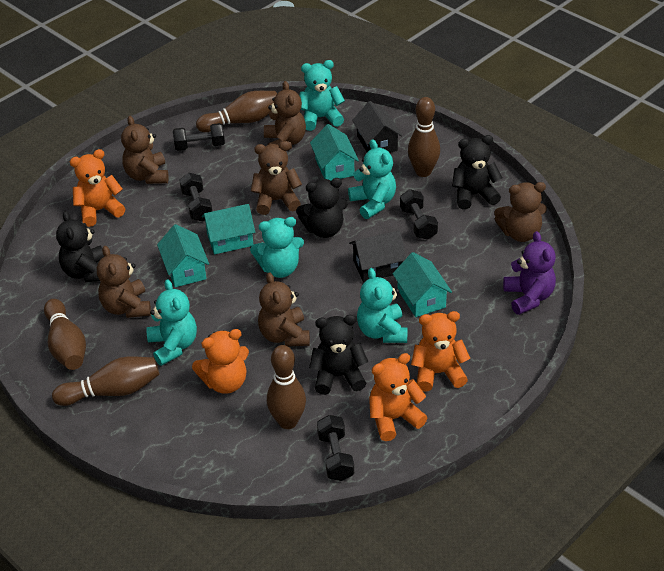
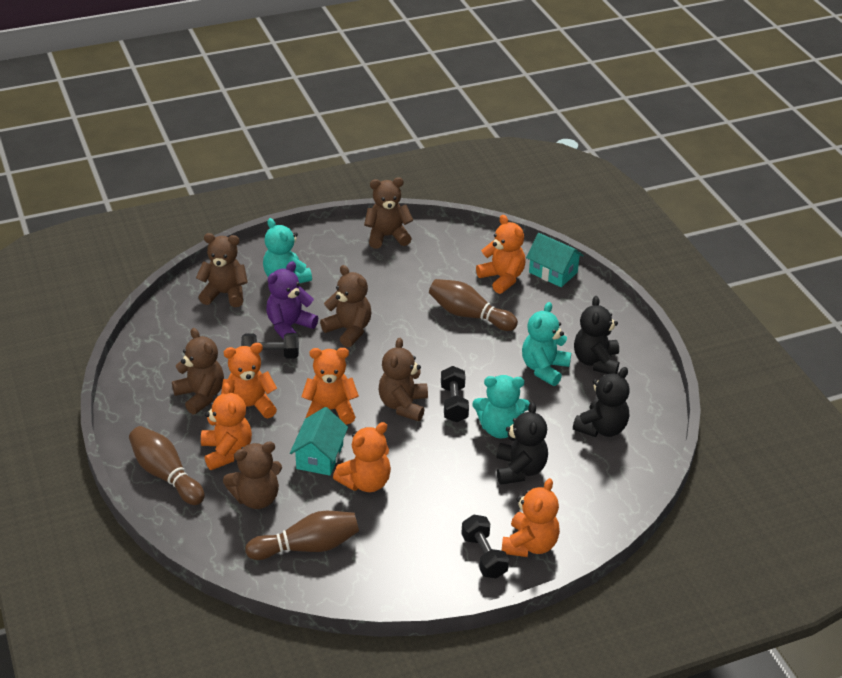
black dumbbell: 4 -> 3
black house: 2 -> 0
black teddy bear: 4 -> 3
brown bowling pin: 5 -> 3
orange teddy bear: 4 -> 6
turquoise house: 4 -> 2
turquoise teddy bear: 5 -> 3

